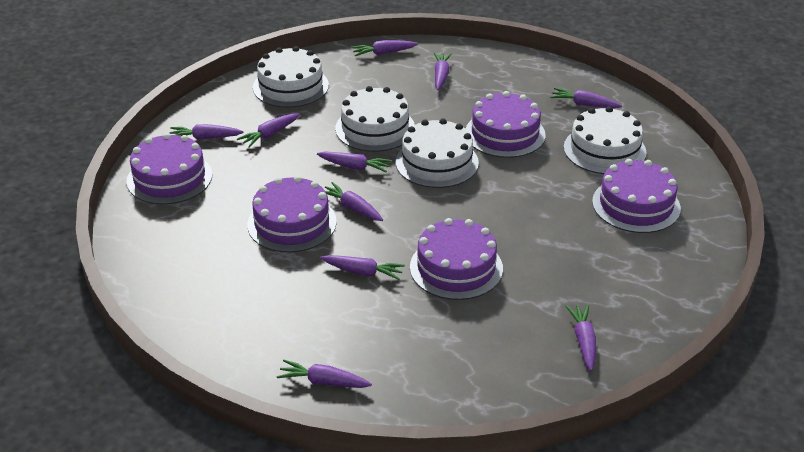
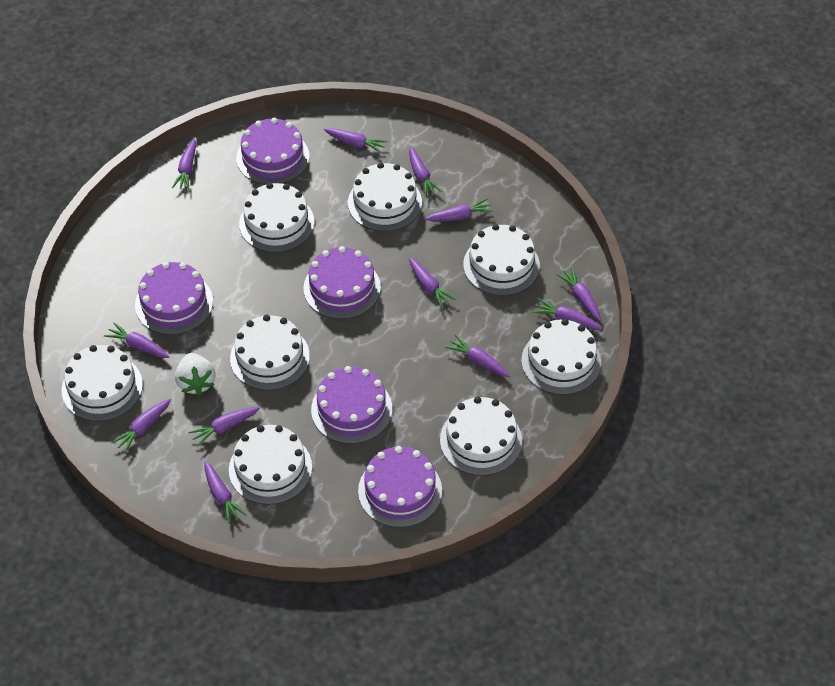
purple carrot: 10 -> 12
white cake: 4 -> 8
white strawberry: 0 -> 1

